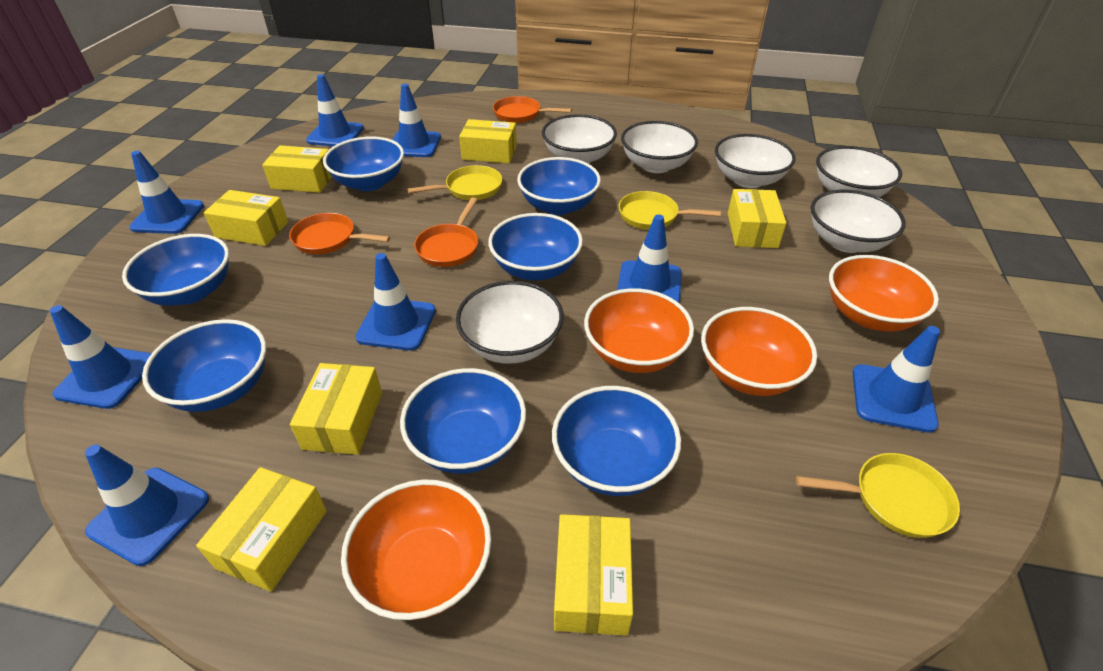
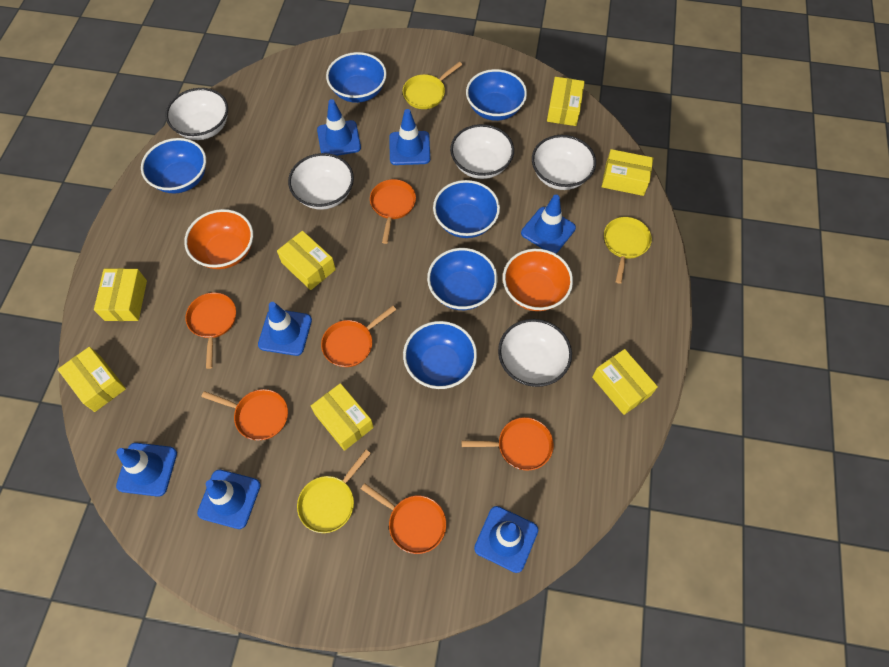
blue bowl: 7 -> 6
blue traffic cone: 8 -> 7
orange bowl: 4 -> 2
orange pan: 3 -> 6
white bowl: 6 -> 5

